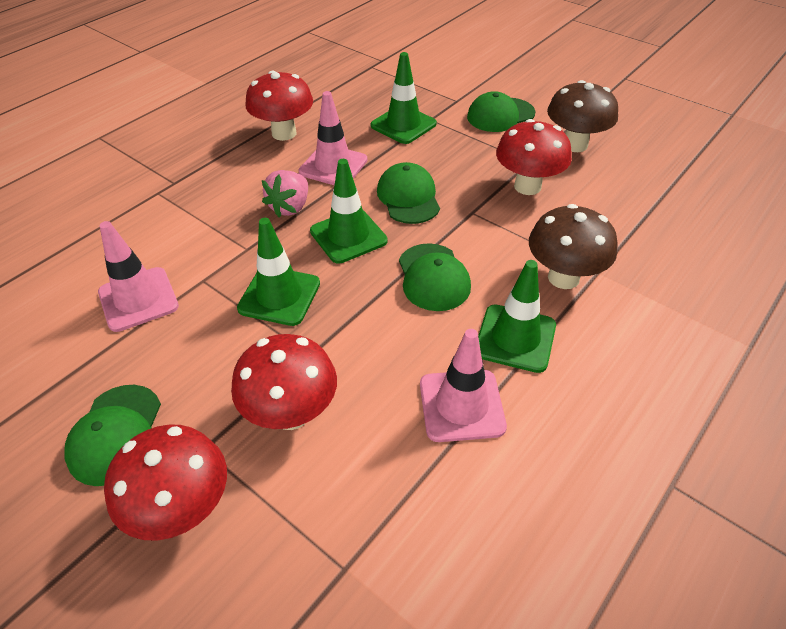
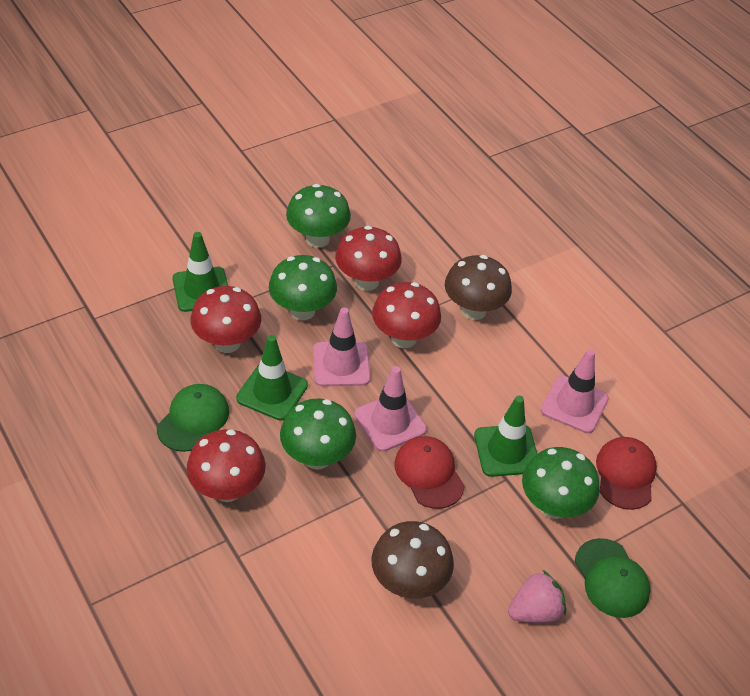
green cap: 4 -> 2
green mushroom: 0 -> 4
green traffic cone: 4 -> 3
red cap: 0 -> 2

